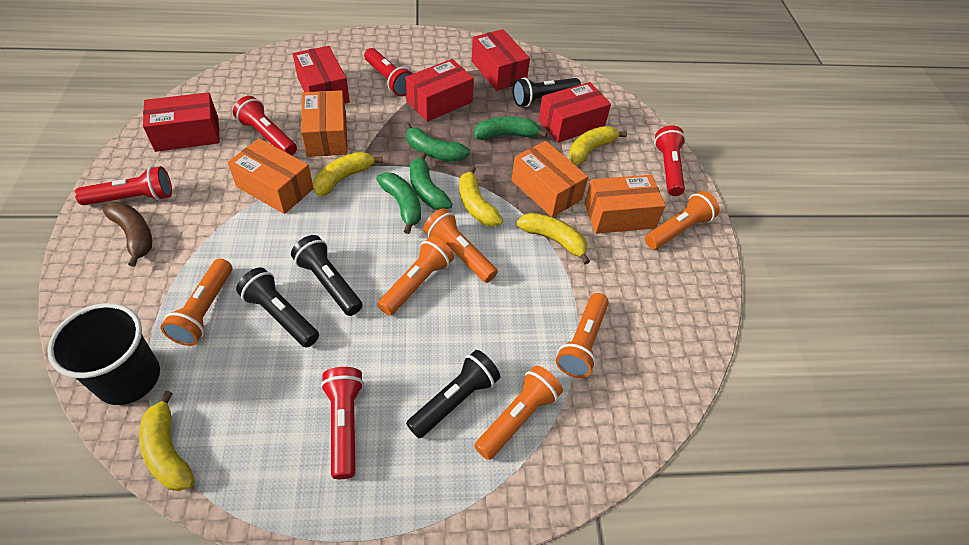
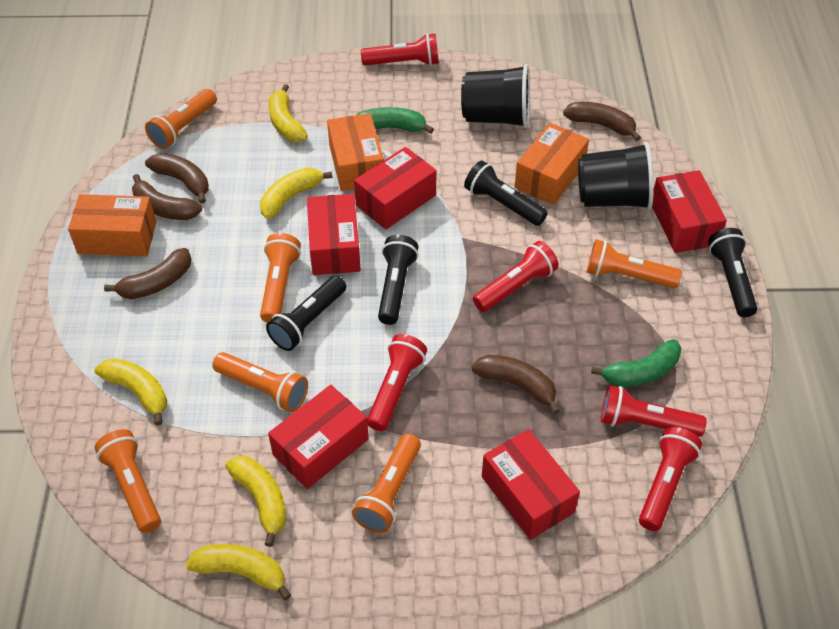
black cup: 1 -> 2
brown banana: 1 -> 5
green banana: 4 -> 2
orange box: 4 -> 3

